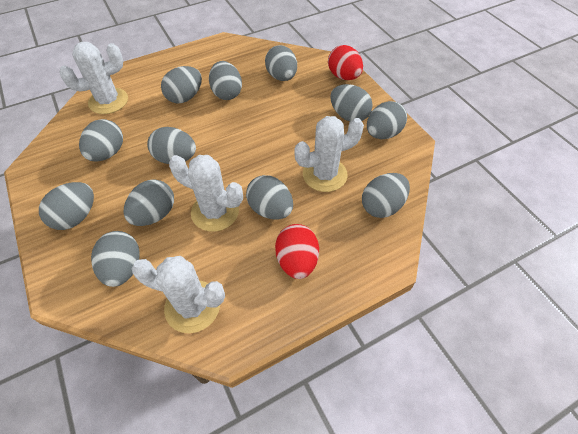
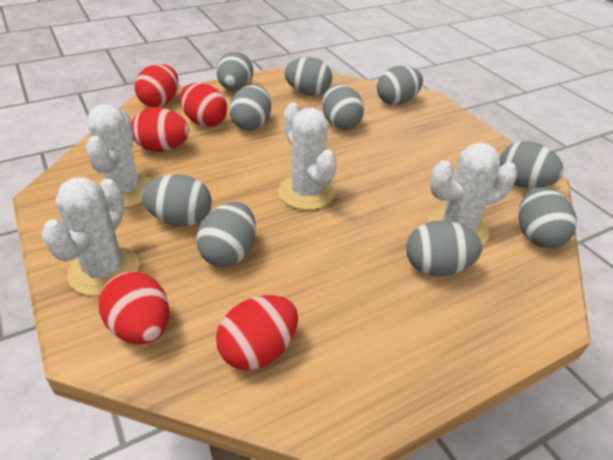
grey egg: 12 -> 10
red egg: 2 -> 5

